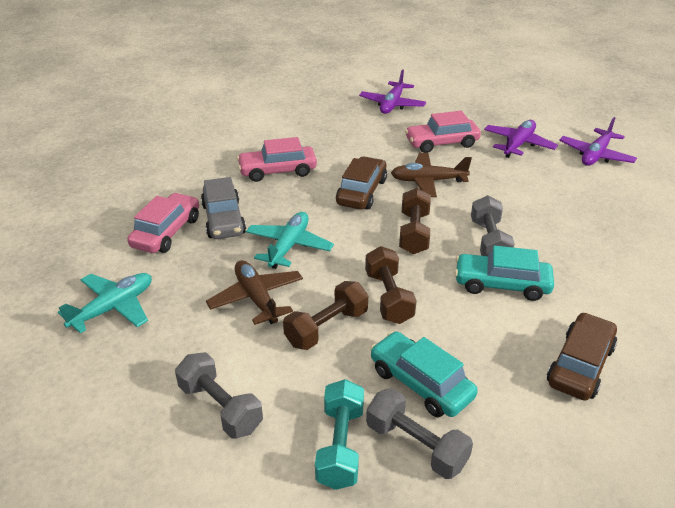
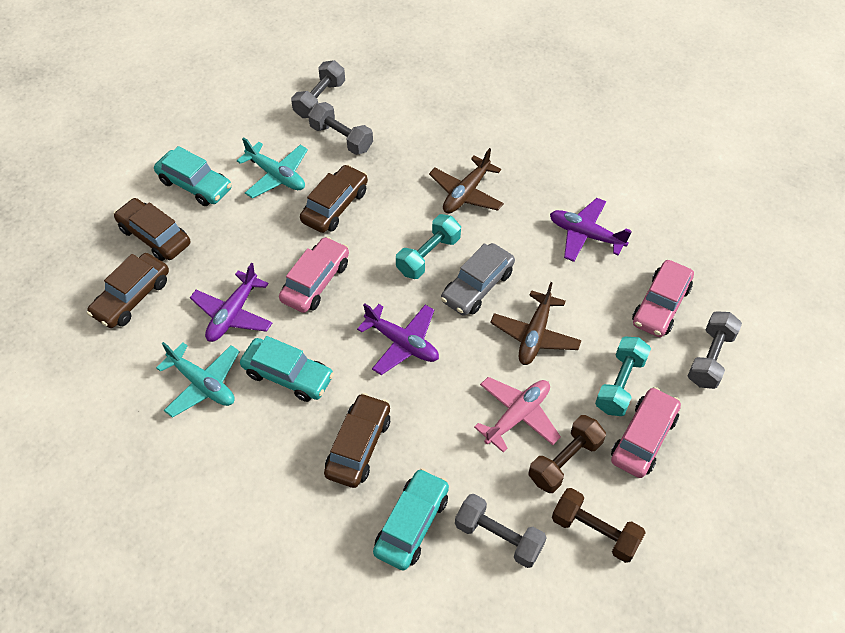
brown car: 2 -> 4
brown dumbbell: 3 -> 2
grey dumbbell: 3 -> 4
pink plane: 0 -> 1
turquoise car: 2 -> 3
turquoise dumbbell: 1 -> 2

